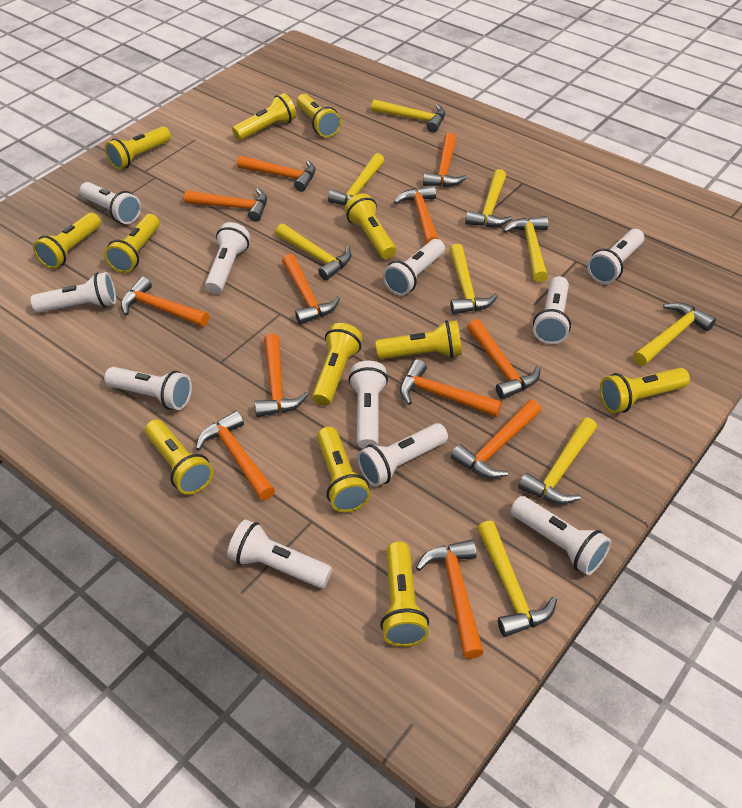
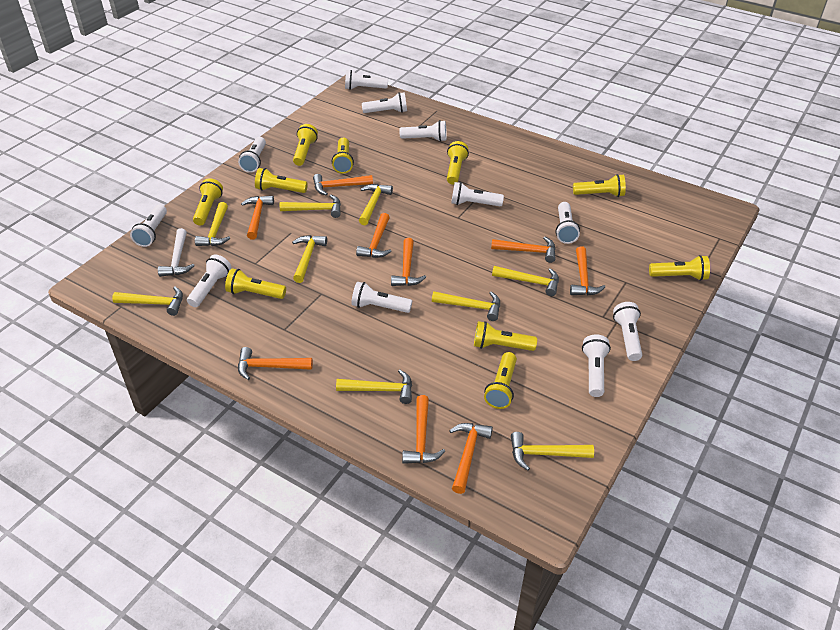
orange hammer: 12 -> 9
white hammer: 0 -> 1
yellow flashlight: 12 -> 10

